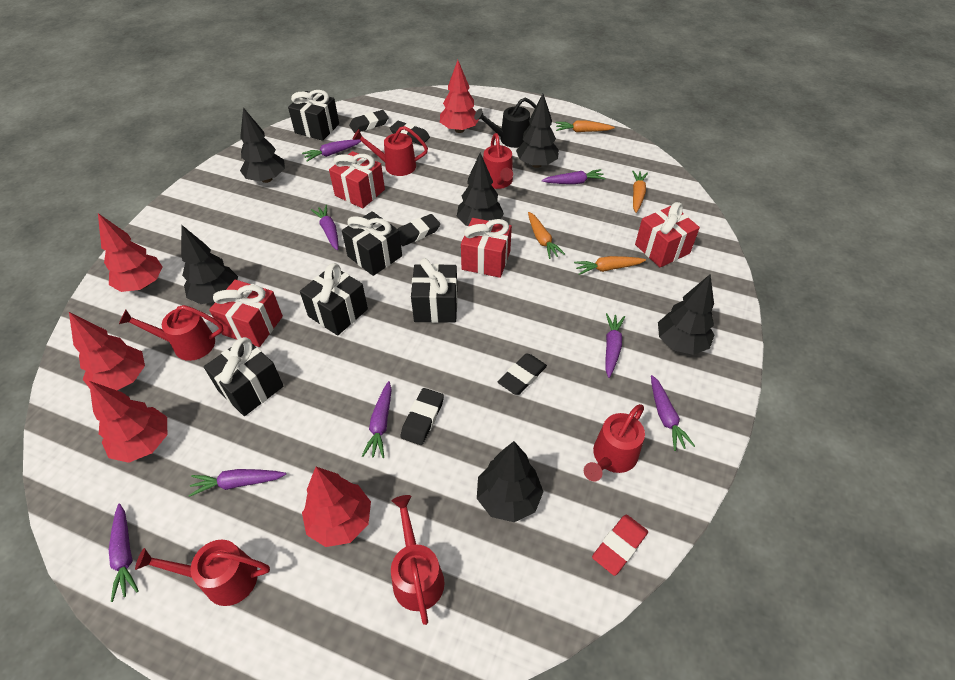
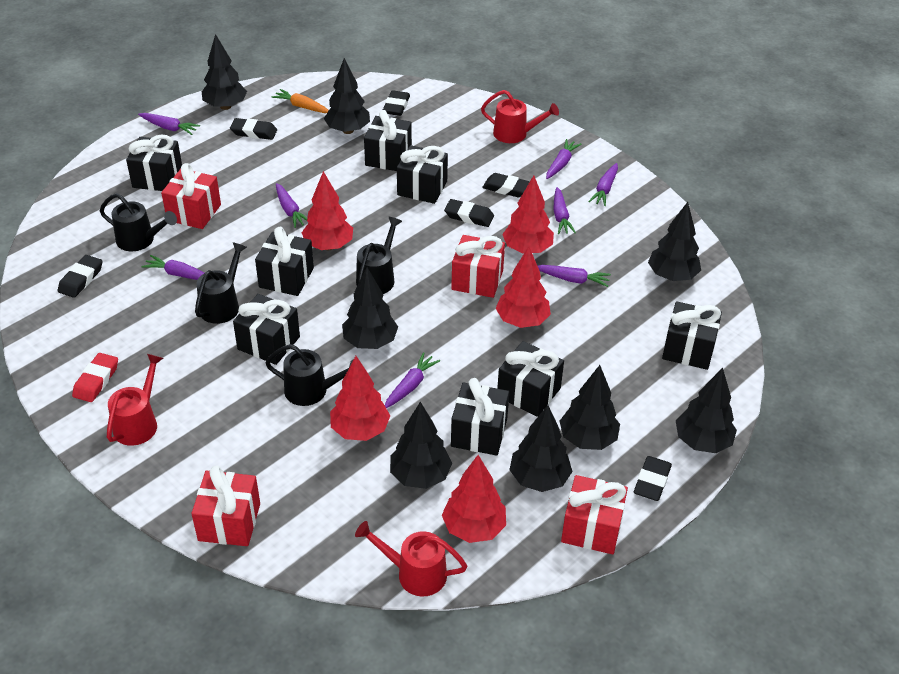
black eraser: 5 -> 6
black gift: 5 -> 8
black tree: 6 -> 8
black watering can: 1 -> 4
orange carrot: 4 -> 1
red watering can: 6 -> 3

